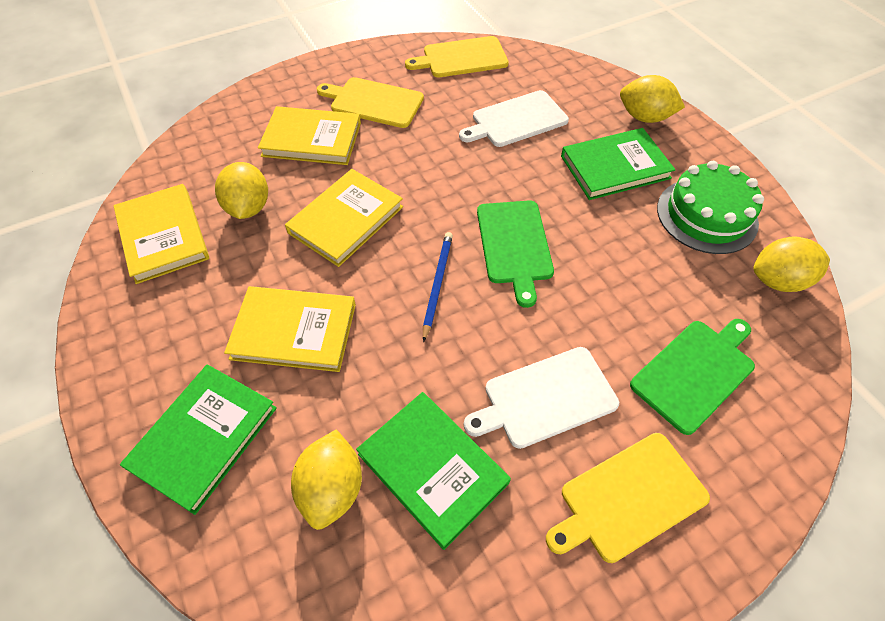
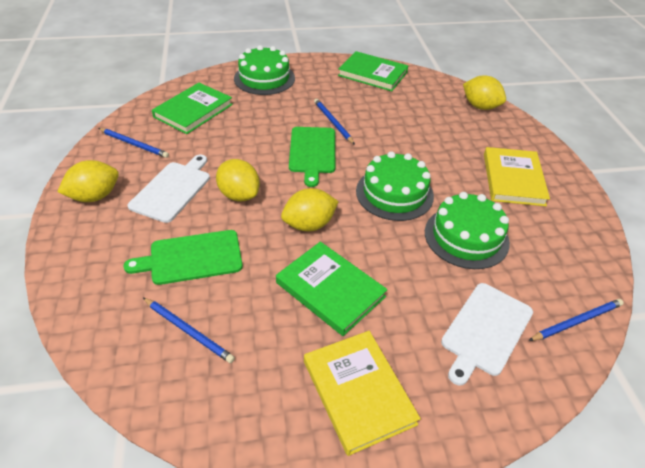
blue pencil: 1 -> 4
green cake: 1 -> 3
yellow book: 4 -> 2
yellow cutting board: 3 -> 0

